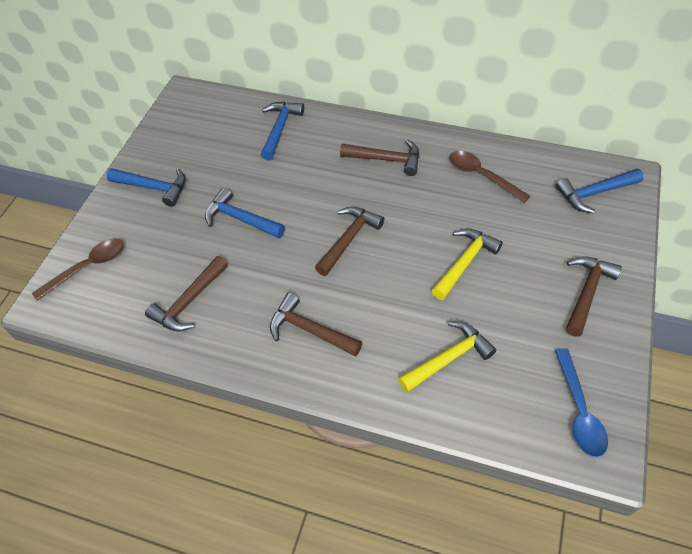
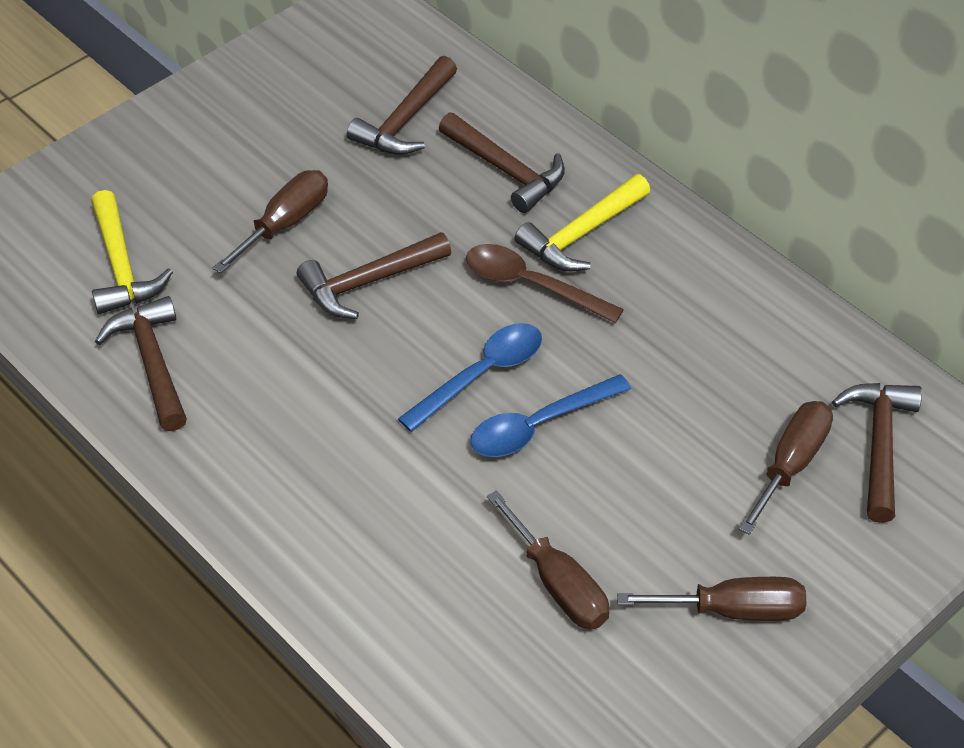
blue hammer: 4 -> 0
blue spoon: 1 -> 2
brown screwdriver: 0 -> 4
brown spoon: 2 -> 1

